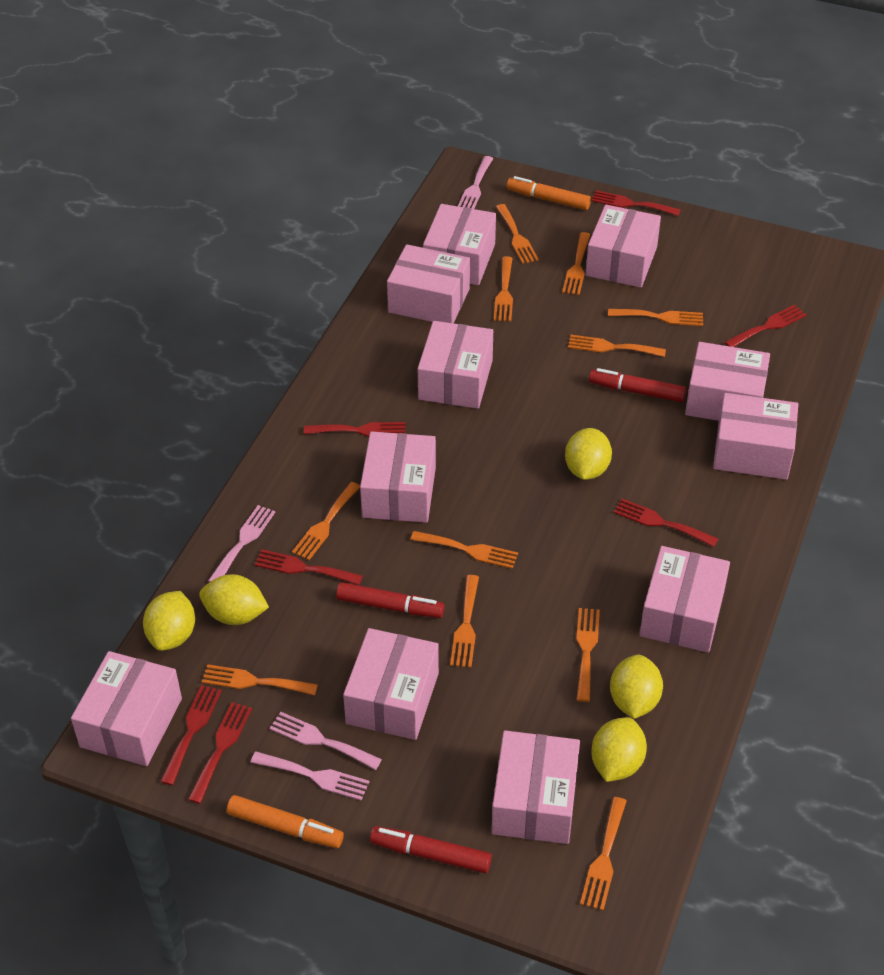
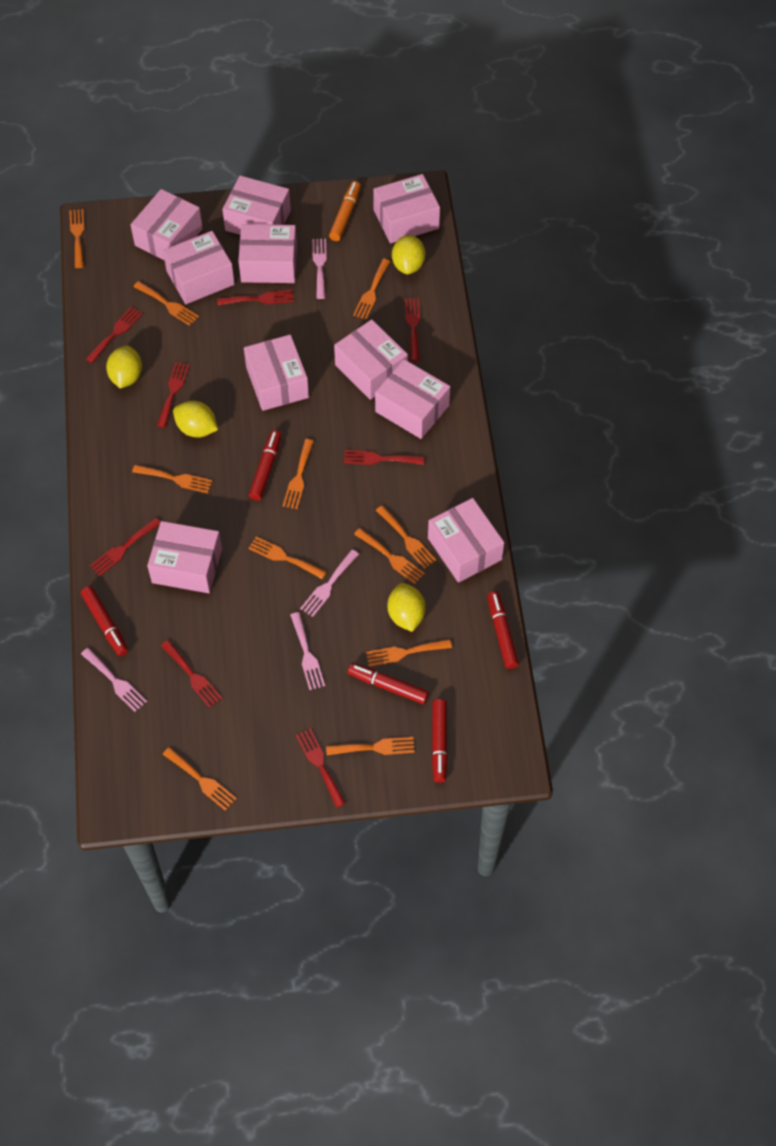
orange marker: 2 -> 1
pink box: 11 -> 10
red fork: 7 -> 8
red marker: 3 -> 5
yellow lemon: 5 -> 4

